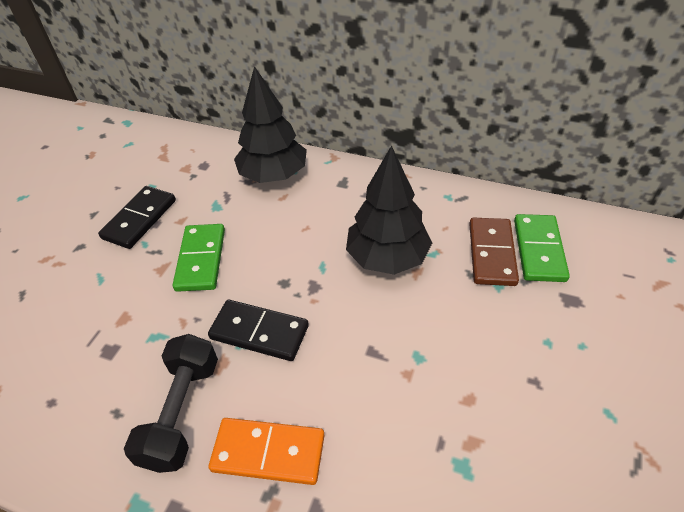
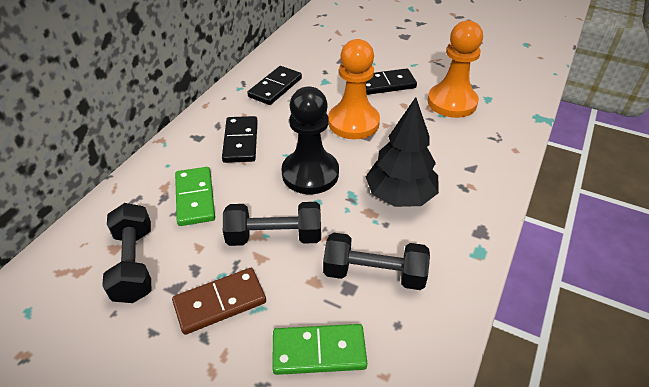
black domino: 2 -> 3
black dumbbell: 1 -> 3
black pawn: 0 -> 1
black tree: 2 -> 1
orange domino: 1 -> 0
orange pawn: 0 -> 2

